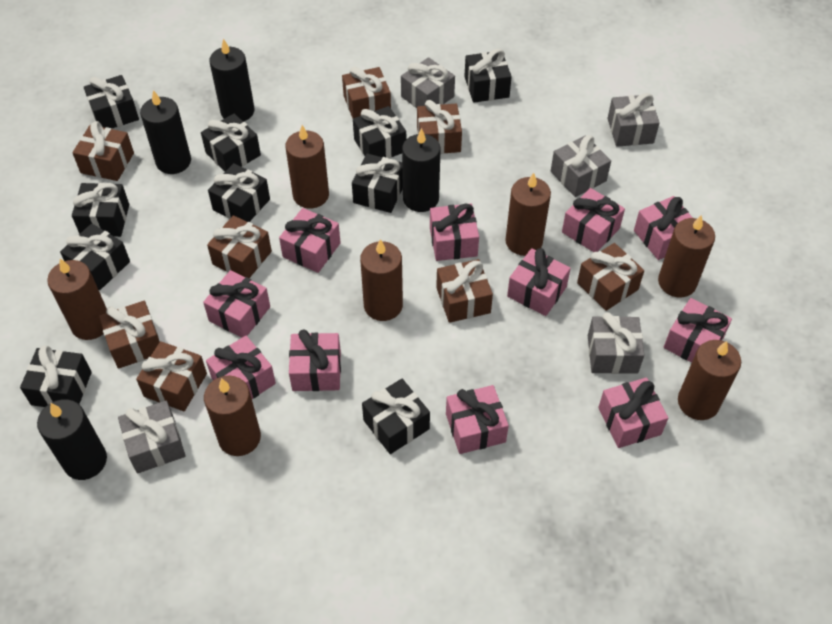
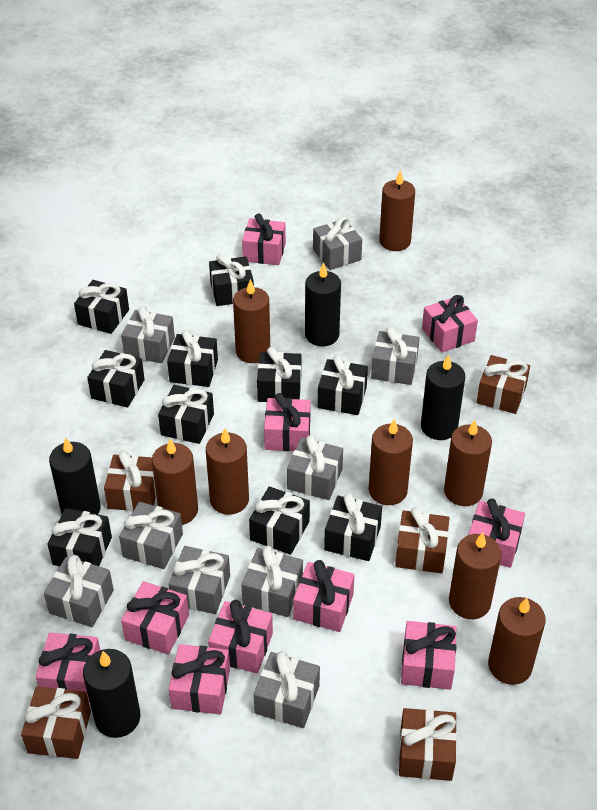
brown candle: 7 -> 8
brown gift: 8 -> 5
grey gift: 5 -> 9
pink gift: 11 -> 10

